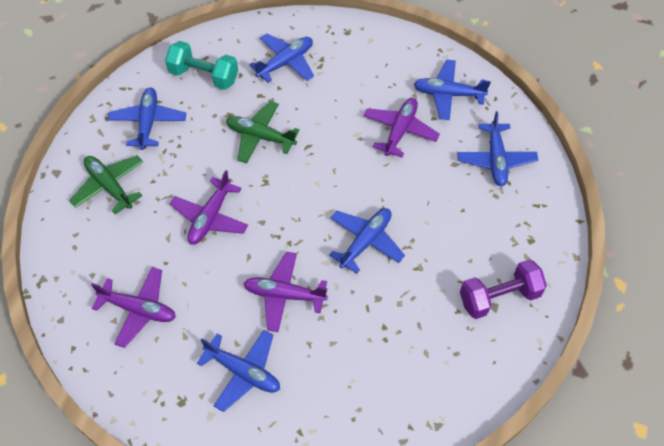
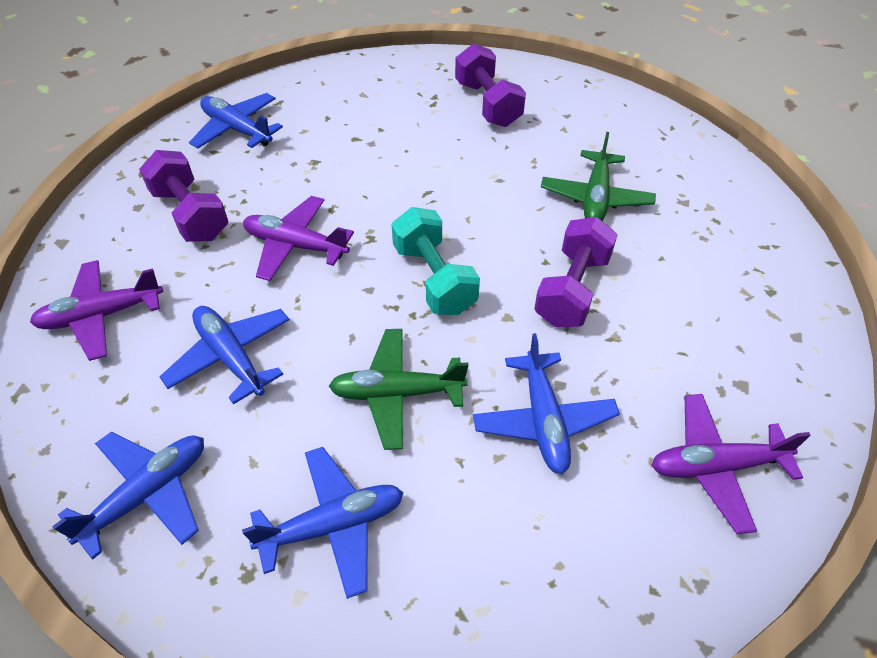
blue plane: 6 -> 5
purple dumbbell: 1 -> 3
purple plane: 4 -> 3

